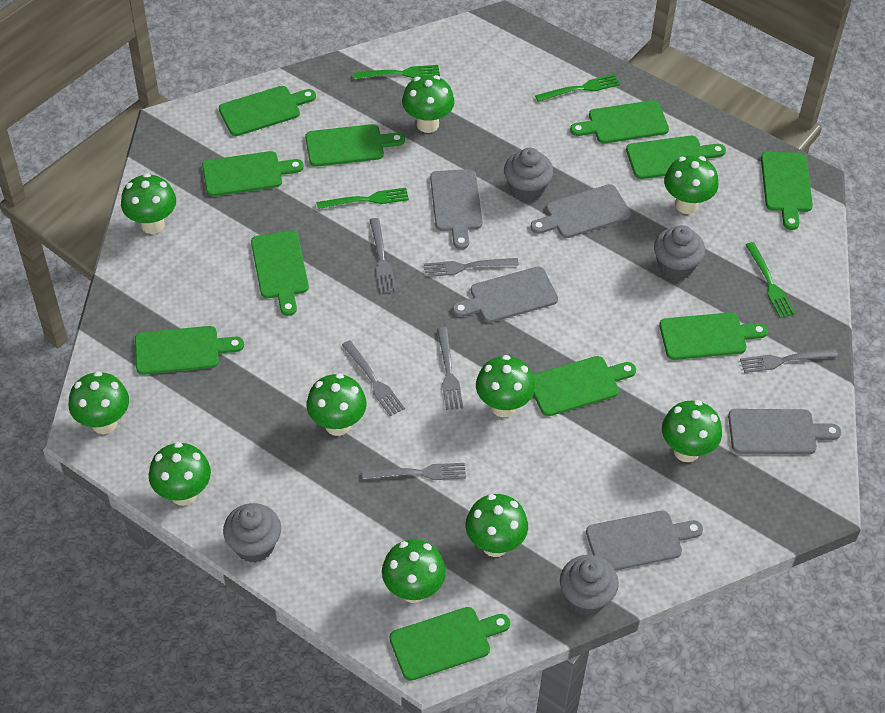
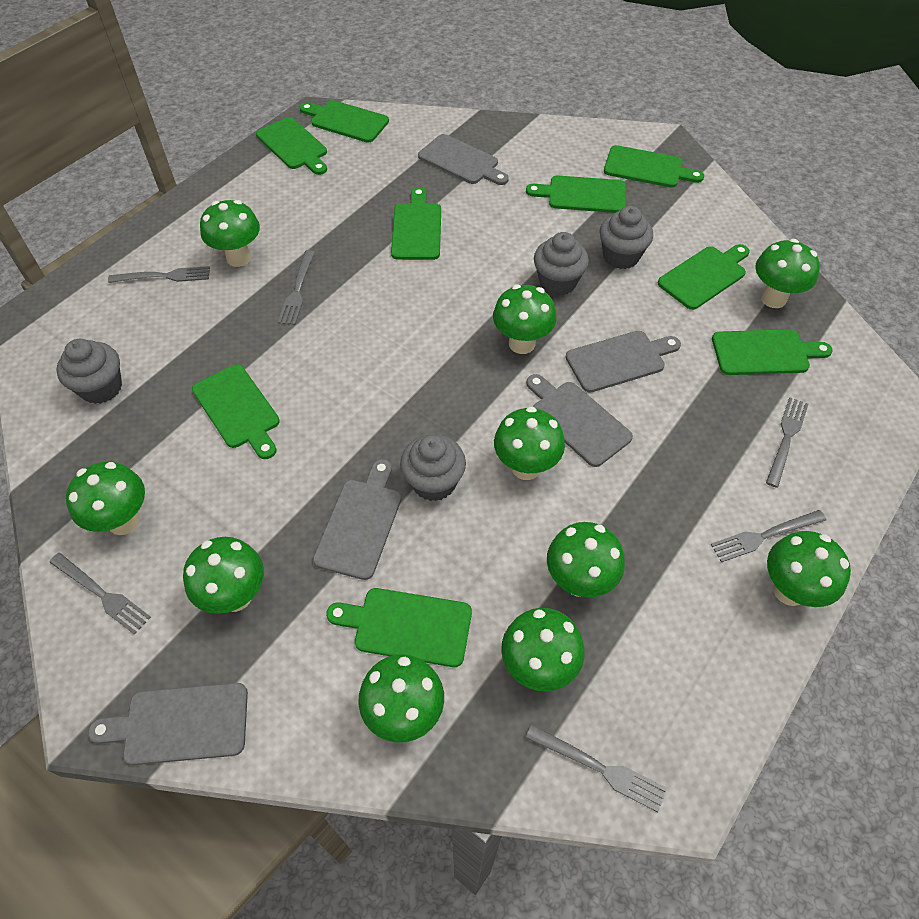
green cutting board: 11 -> 9
green fork: 4 -> 0

